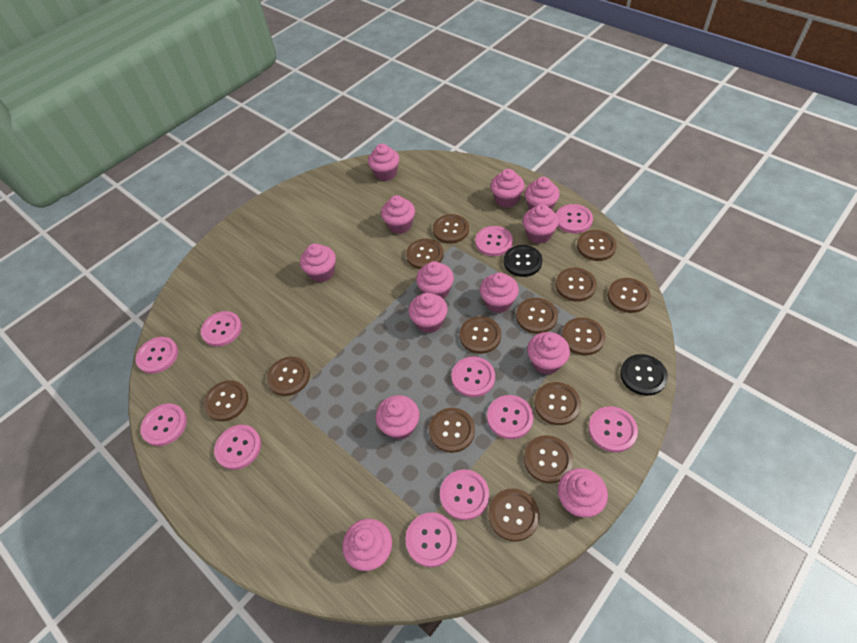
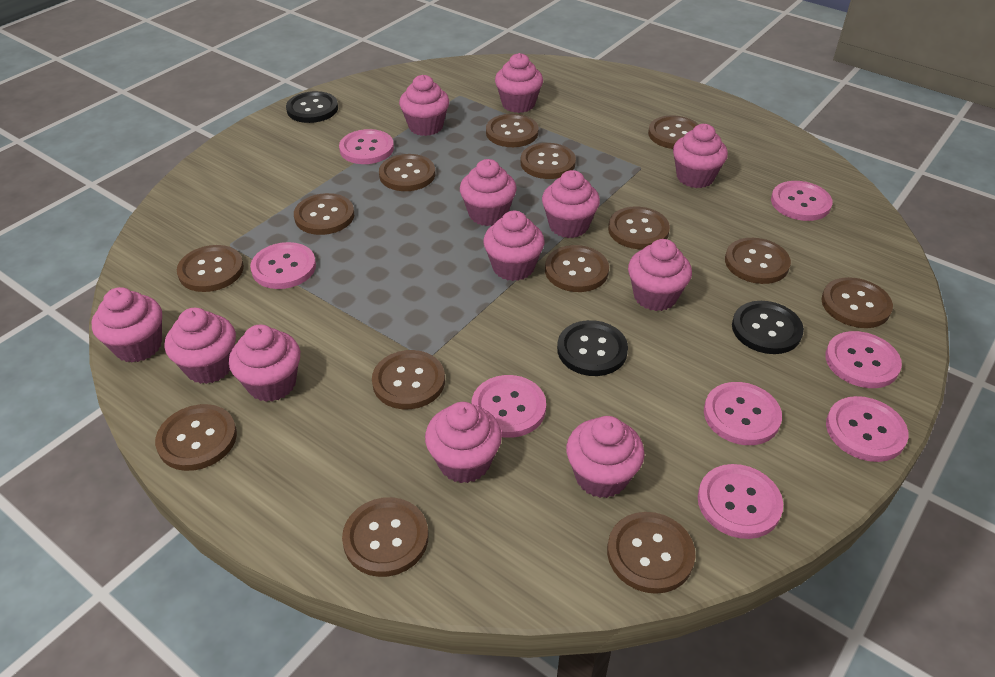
black button: 2 -> 3
pink button: 11 -> 8
pink cupcake: 13 -> 12

